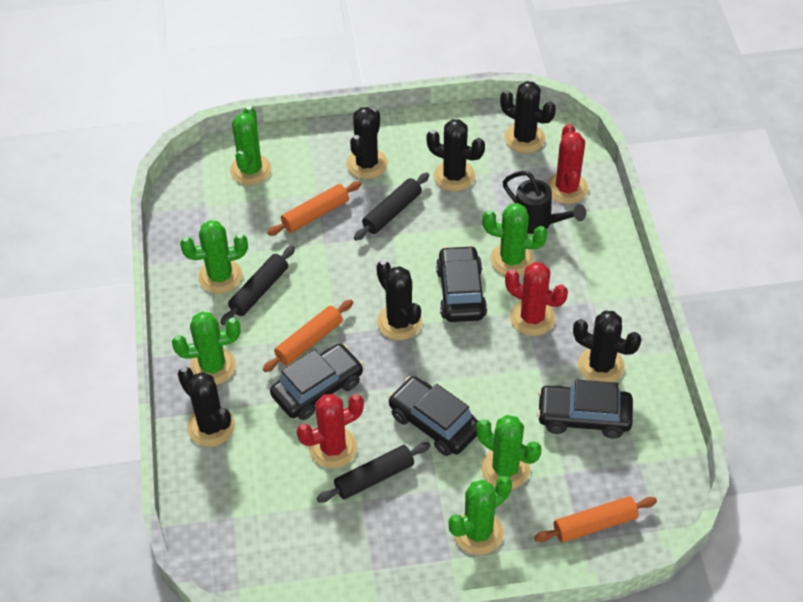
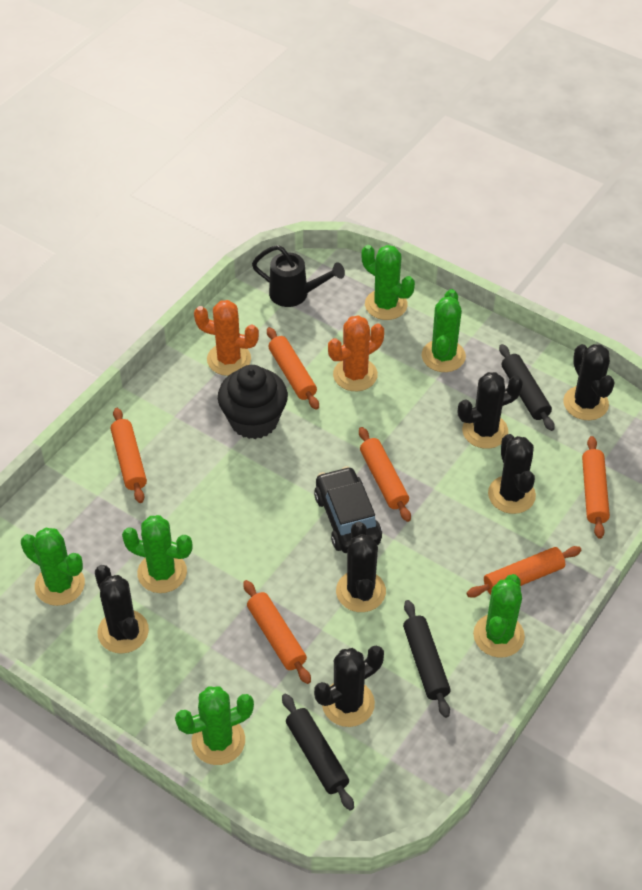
black car: 4 -> 1
black cupcake: 0 -> 1
orange cactus: 0 -> 2
orange rolling pin: 3 -> 6
red cactus: 3 -> 0

